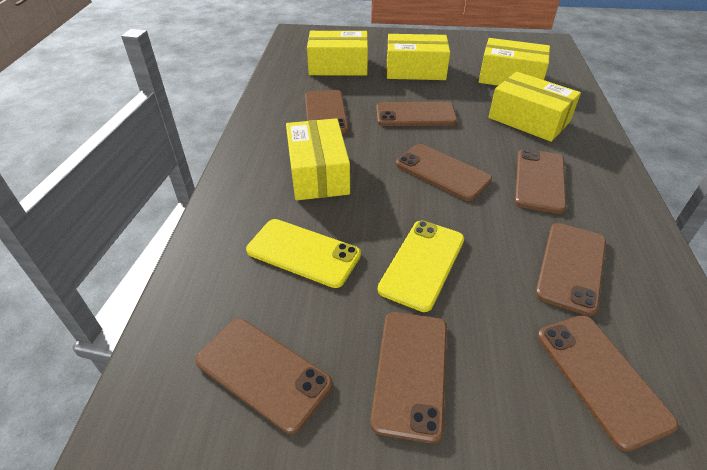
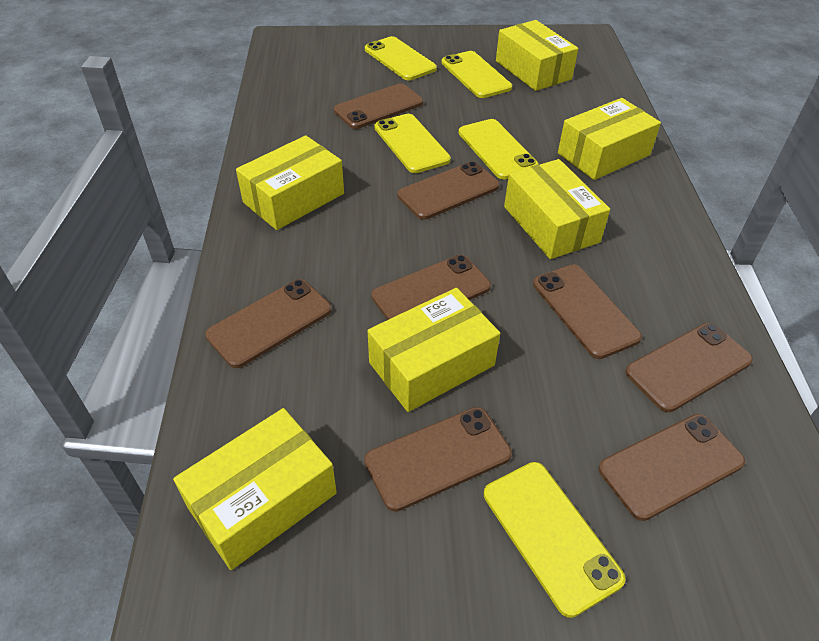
yellow box: 5 -> 6
yellow phone: 2 -> 5

